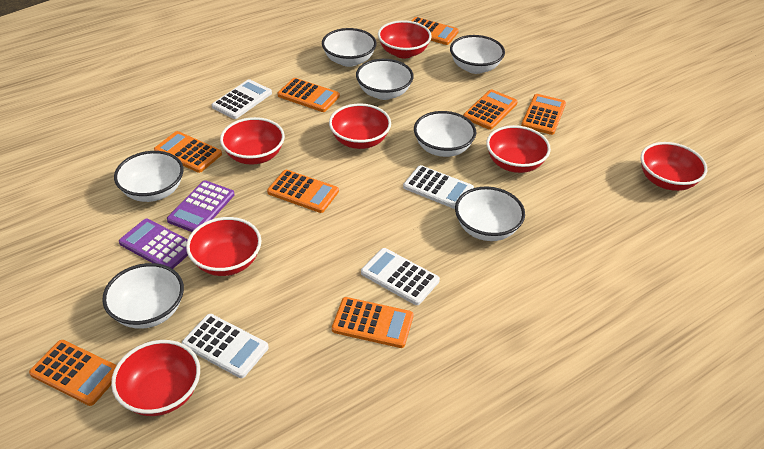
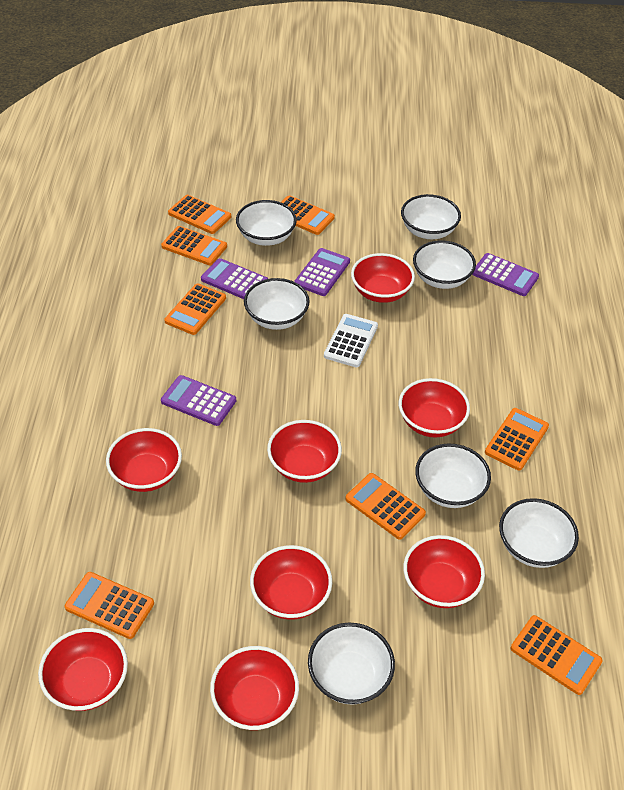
purple calculator: 2 -> 4
red bowl: 7 -> 8
white calculator: 4 -> 1

